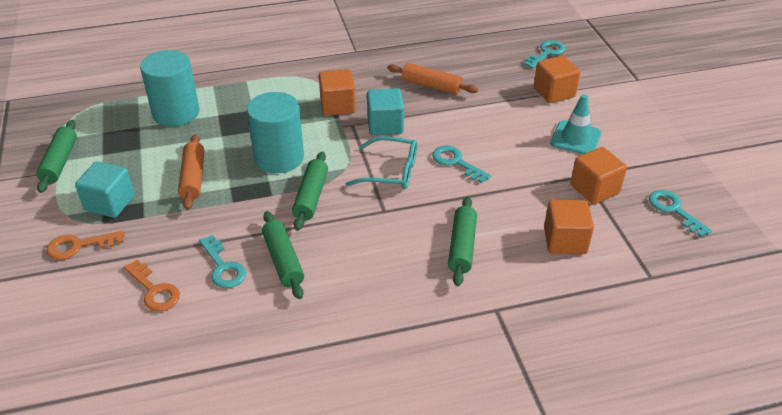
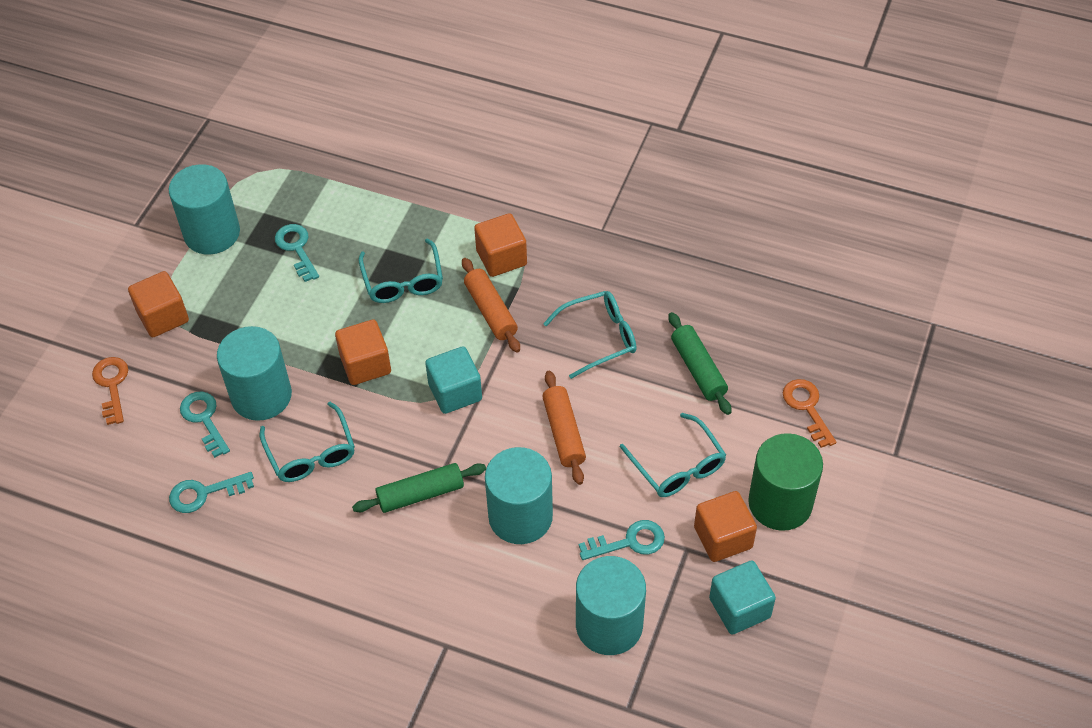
green cylinder: 0 -> 1
green rolling pin: 4 -> 2
turquoise cylinder: 2 -> 4
turquoise glasses: 1 -> 4
turquoise traffic cone: 1 -> 0

